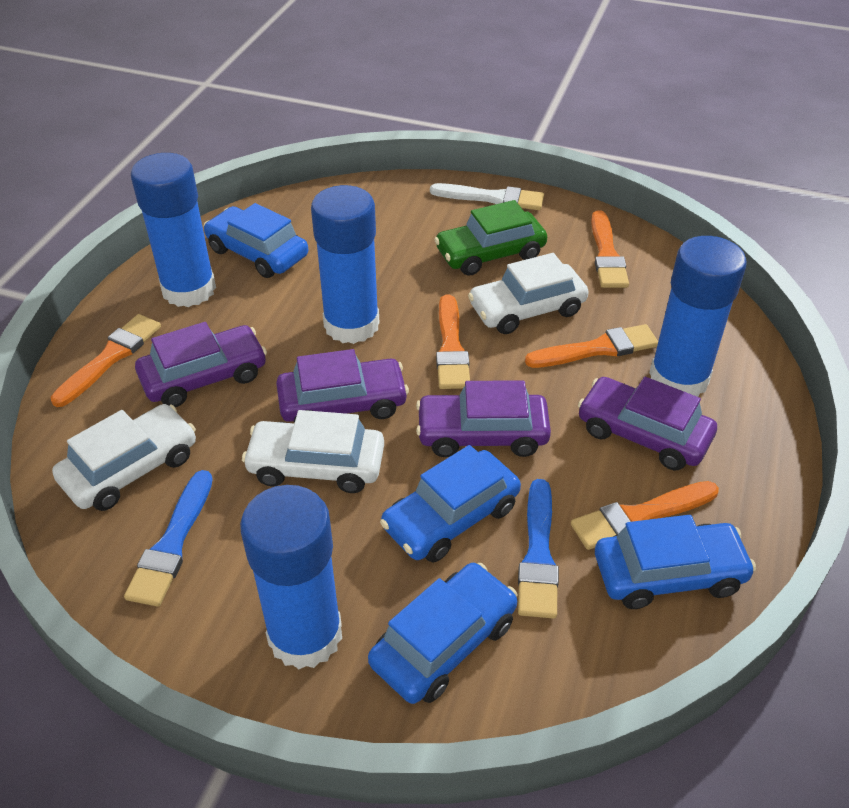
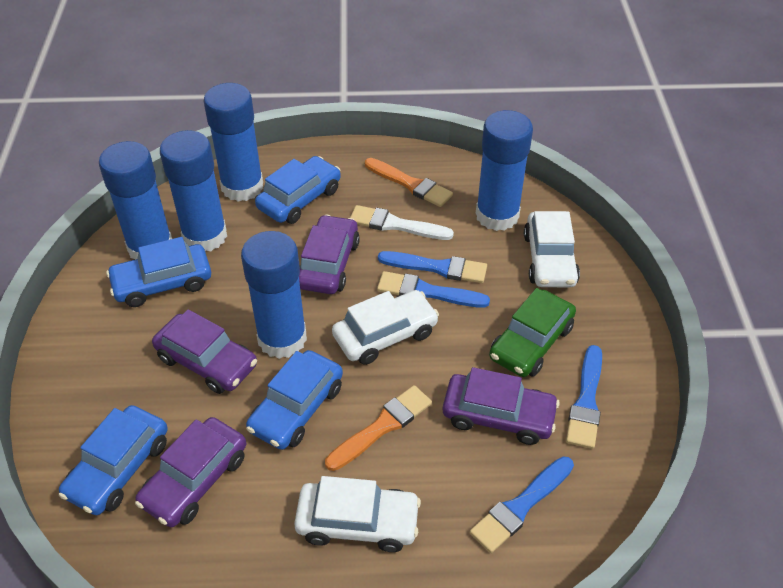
blue brush: 2 -> 4
blue glue stick: 4 -> 5
orange brush: 5 -> 2

